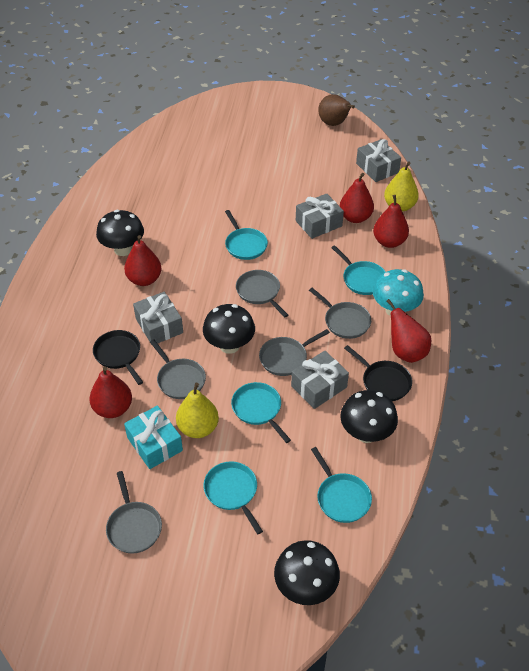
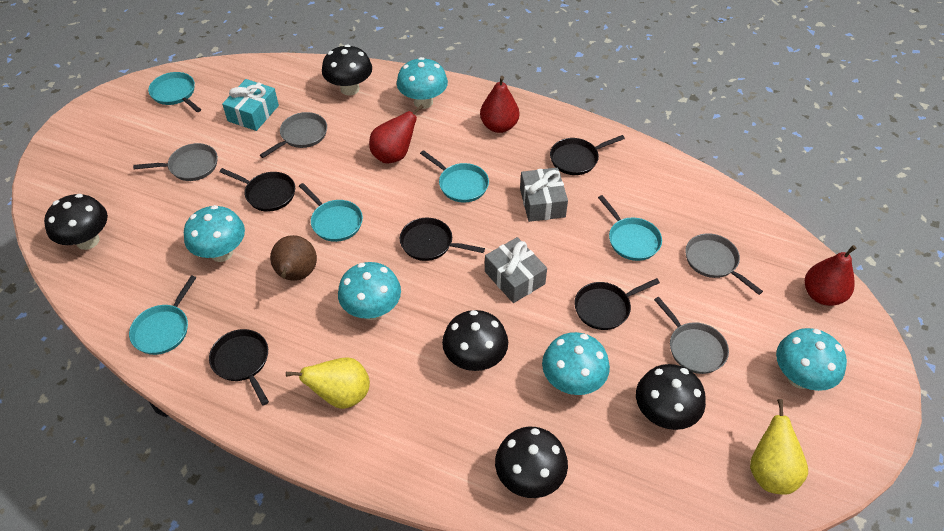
black mushroom: 4 -> 5
black pan: 2 -> 5
grey gift: 4 -> 2
grey pan: 5 -> 4
red pear: 5 -> 3
turquoise mushroom: 1 -> 5

